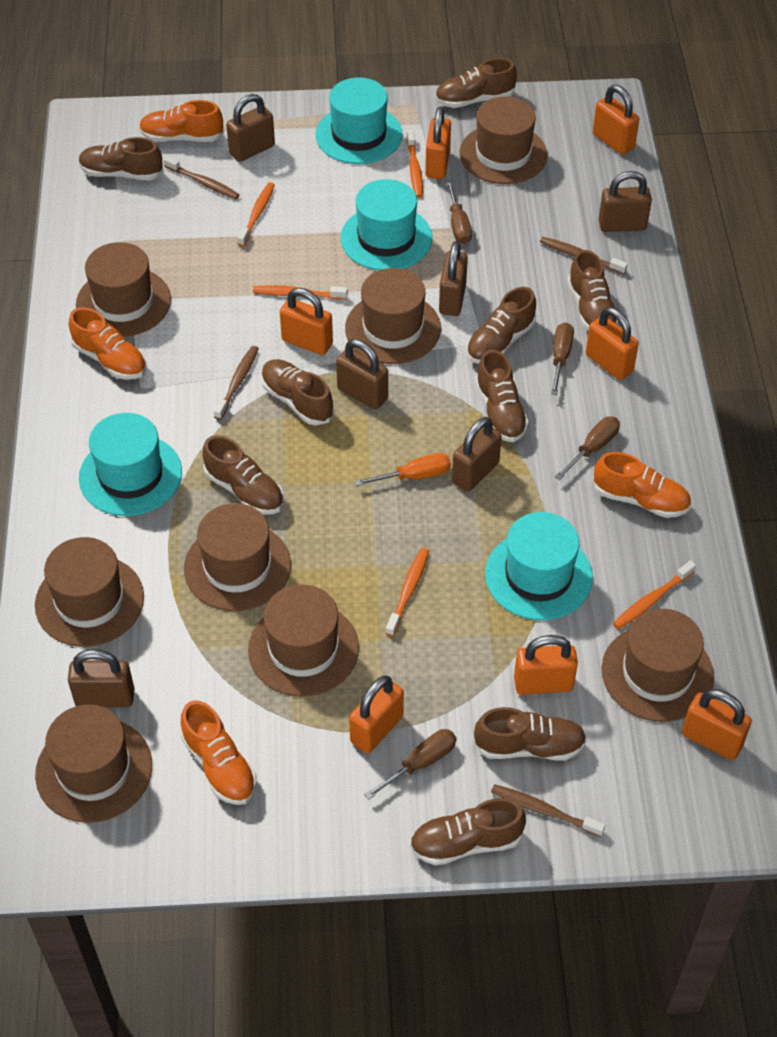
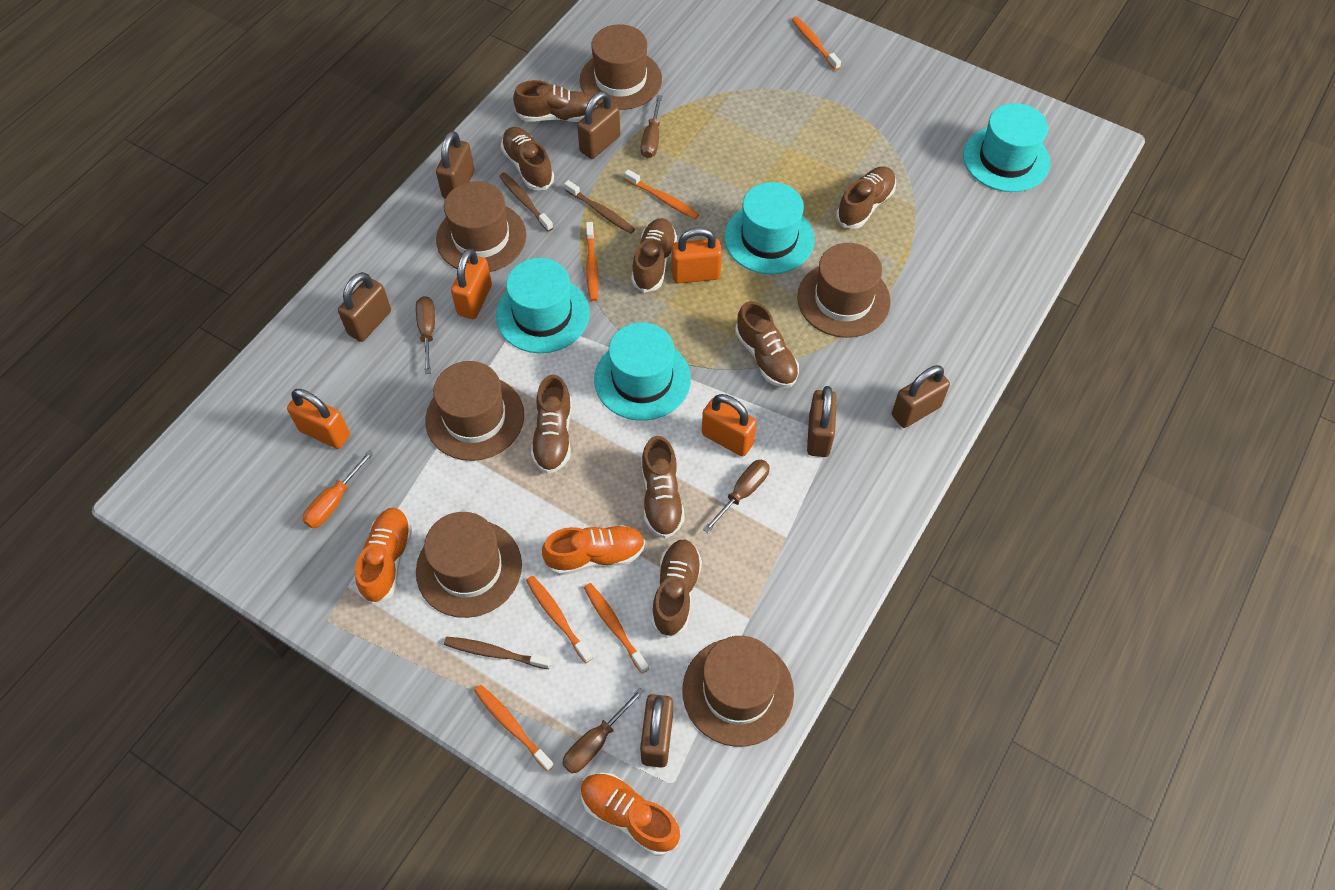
brown hat: 8 -> 6
brown shoe: 9 -> 8
brown toothbrush: 4 -> 3
orange padlock: 7 -> 4
orange shoe: 4 -> 3
orange toothbrush: 5 -> 6

